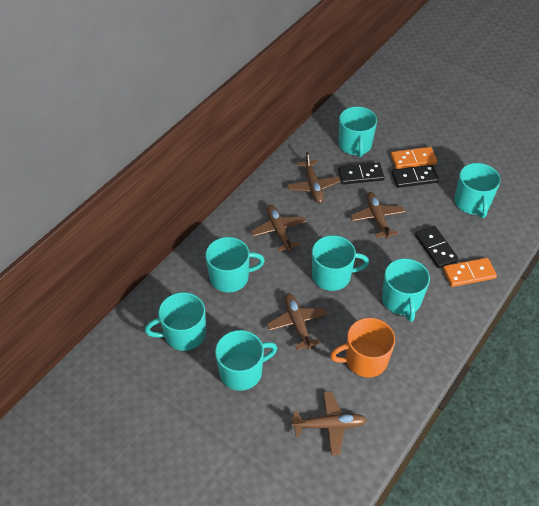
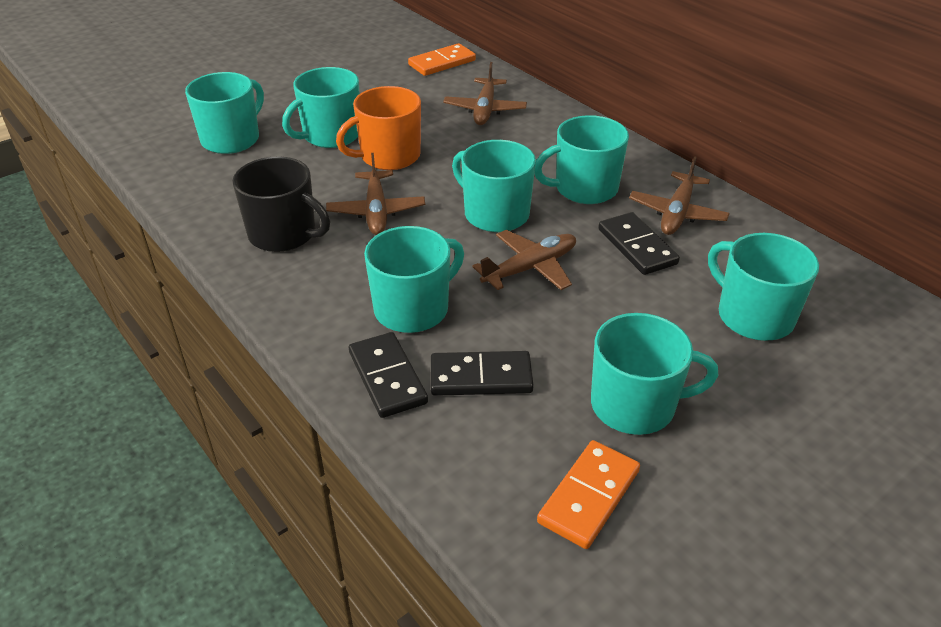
black mug: 0 -> 1
brown plane: 5 -> 4

